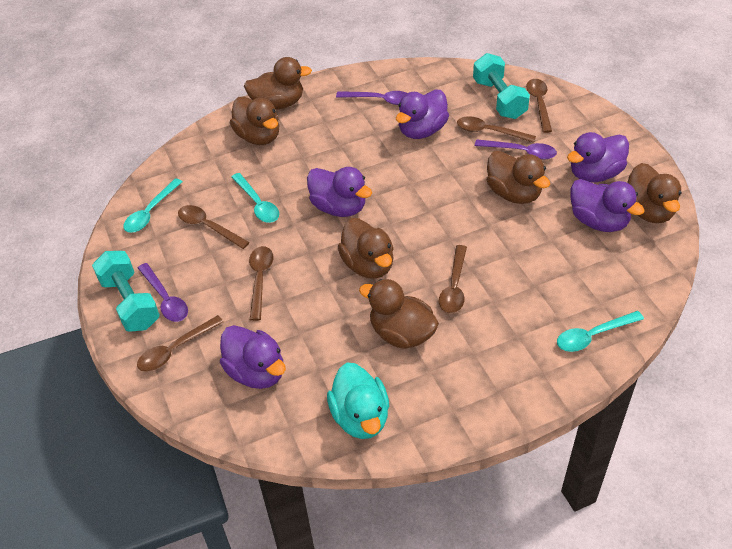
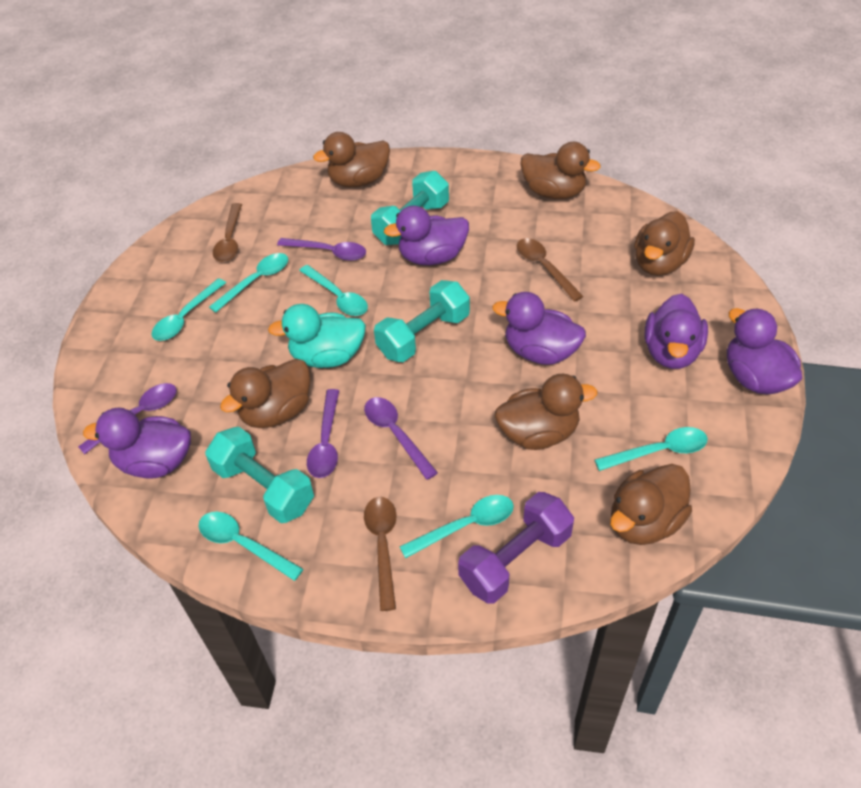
brown spoon: 6 -> 3
purple dumbbell: 0 -> 1
purple spoon: 3 -> 4
turquoise dumbbell: 2 -> 3
turquoise spoon: 3 -> 6

